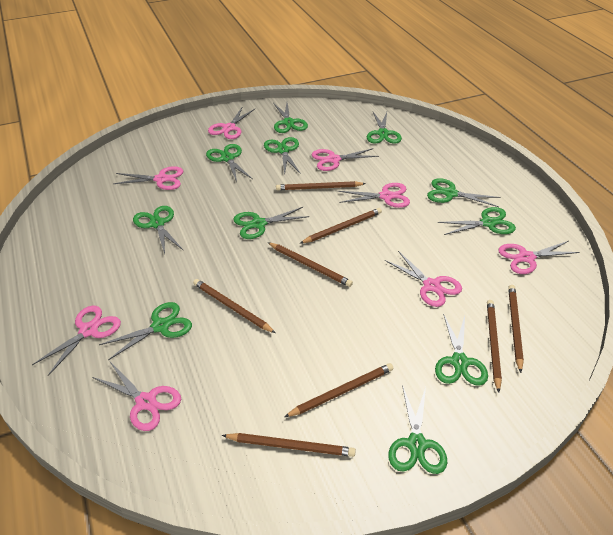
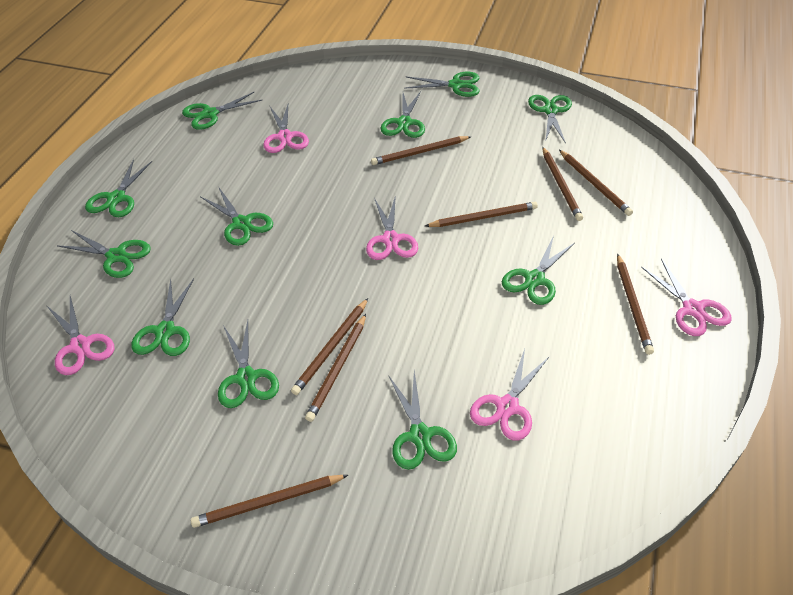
pink scissors: 8 -> 5

